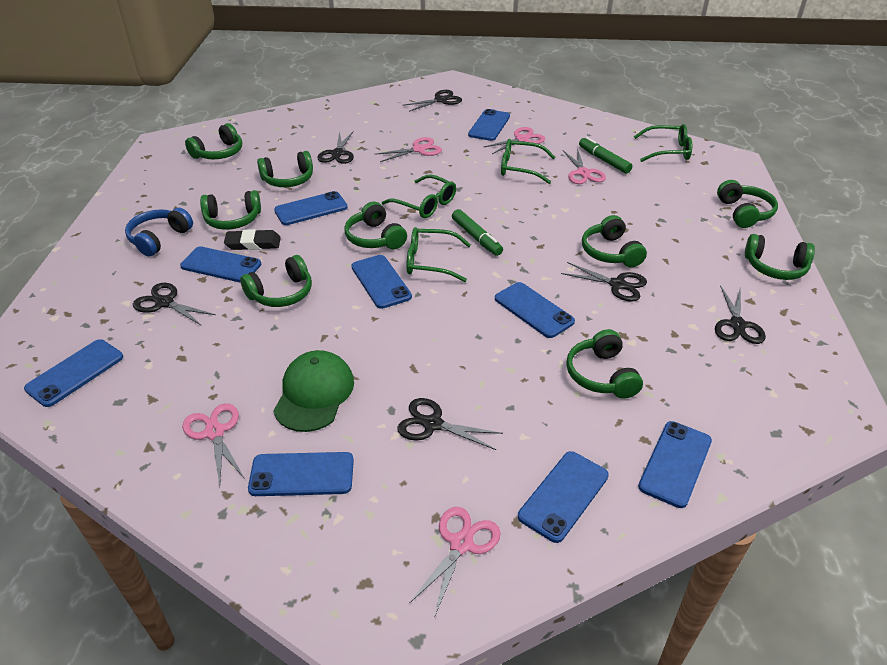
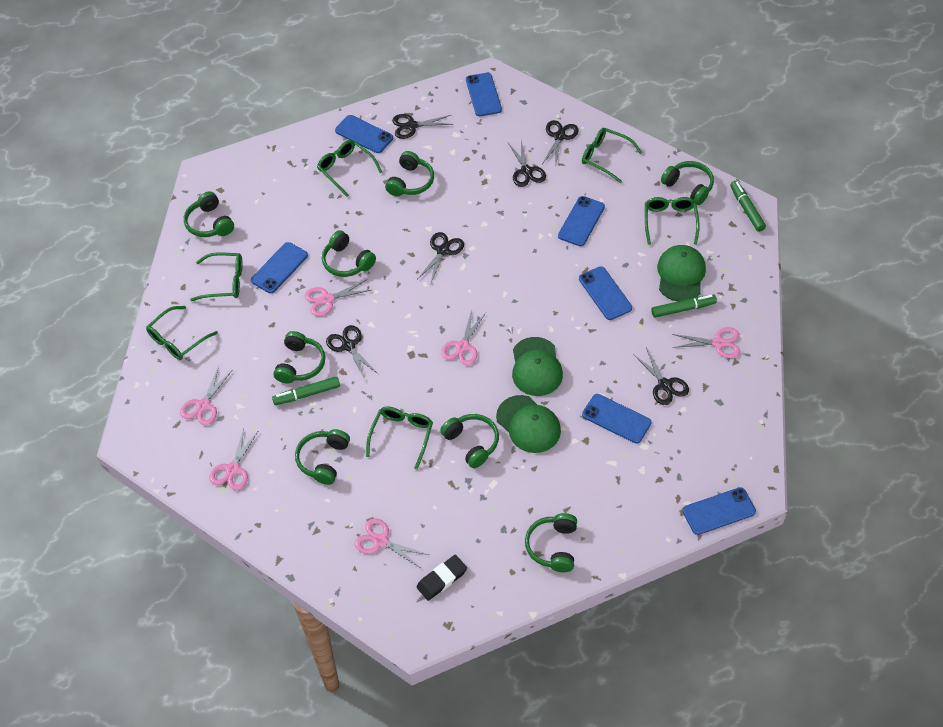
blue headphones: 1 -> 0
blue phone: 9 -> 7
green cap: 1 -> 3
green glasses: 4 -> 6
green headphones: 9 -> 8
green marker: 2 -> 3
pink scissors: 5 -> 6

